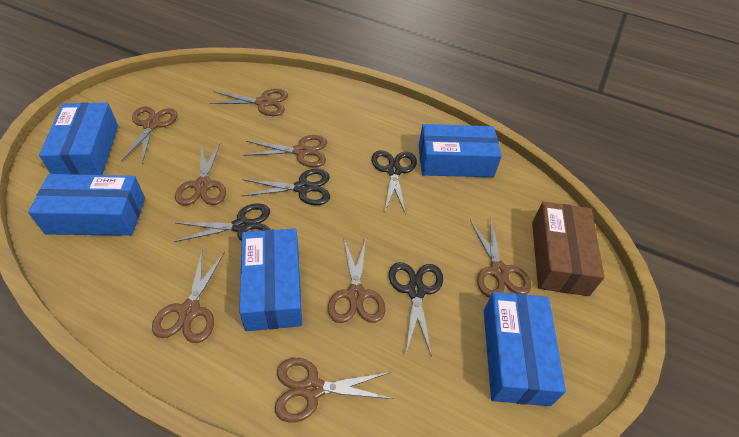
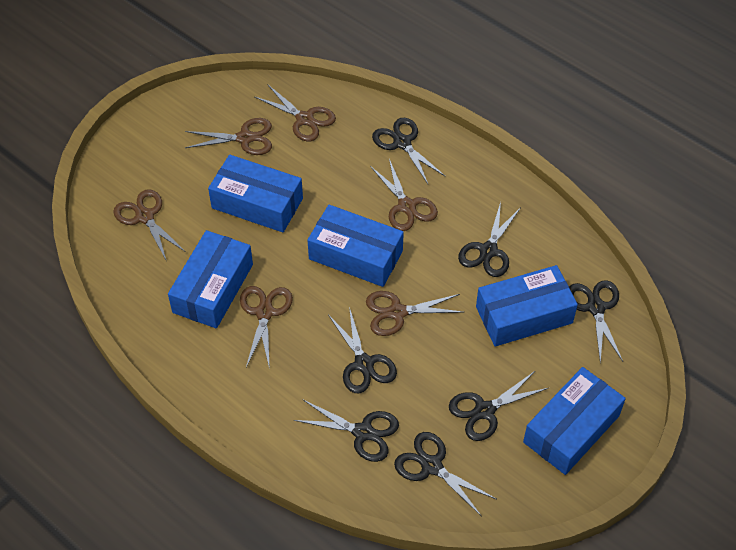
black scissors: 4 -> 7
brown box: 1 -> 0
brown scissors: 8 -> 6

